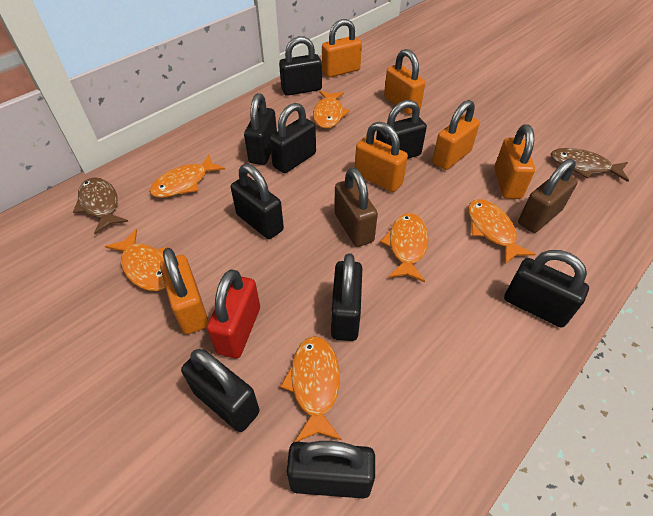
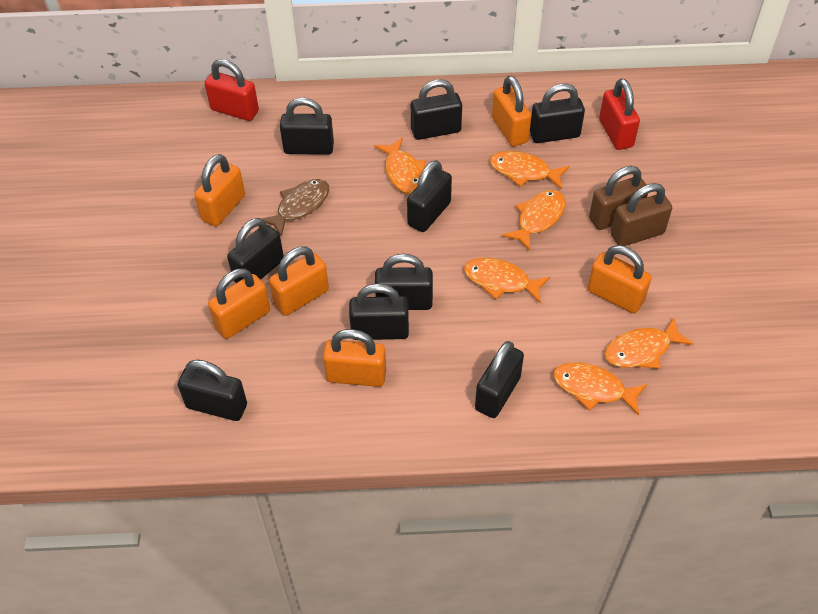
brown fish: 2 -> 1
red padlock: 1 -> 2

